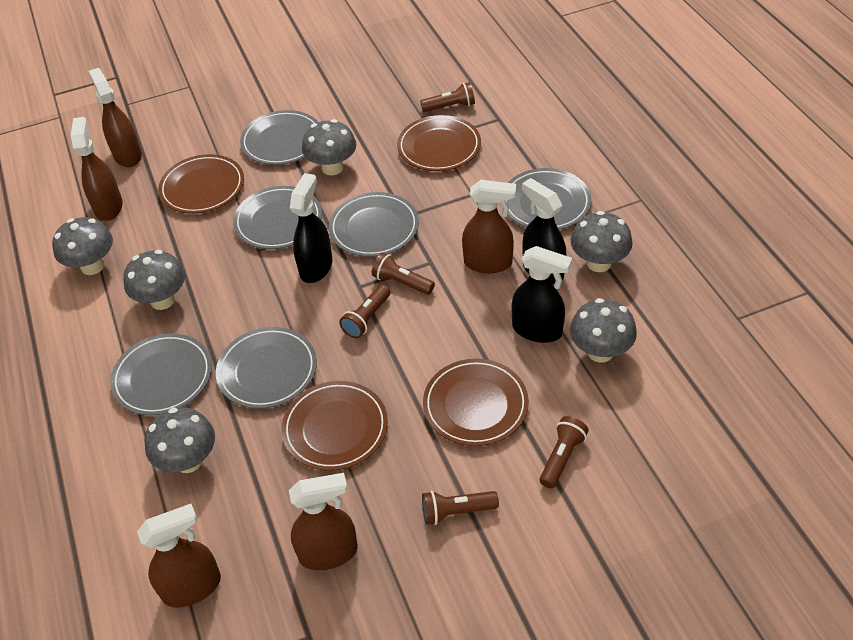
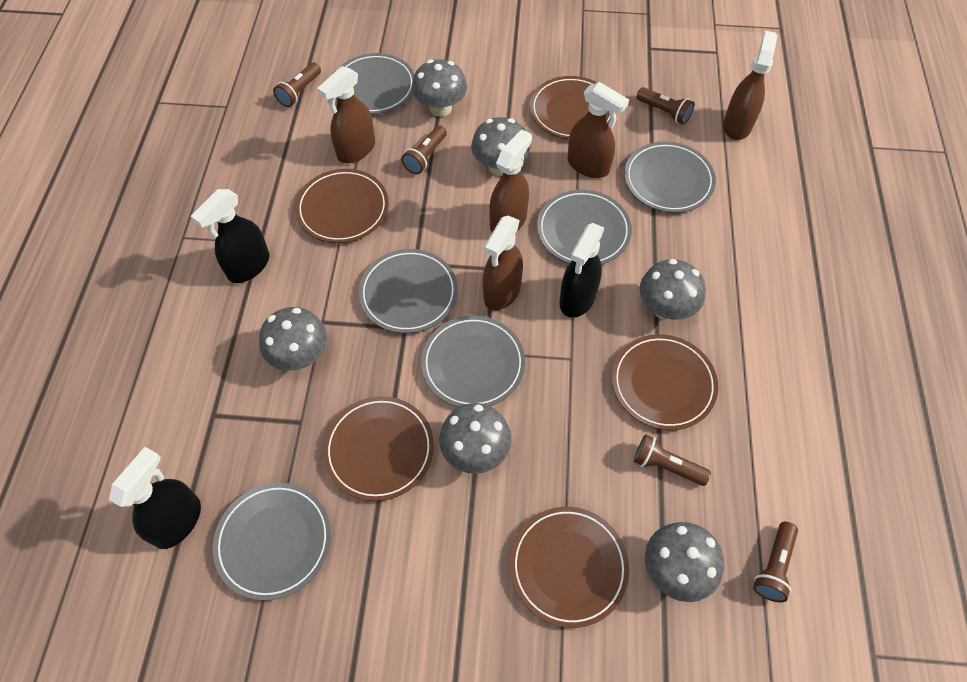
brown plate: 4 -> 5

